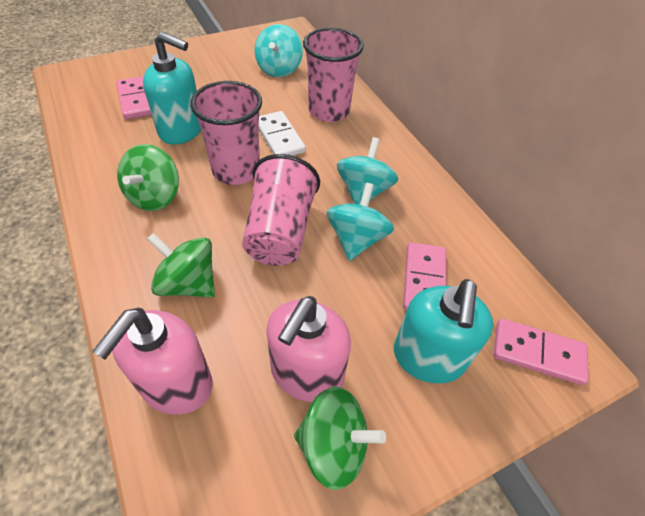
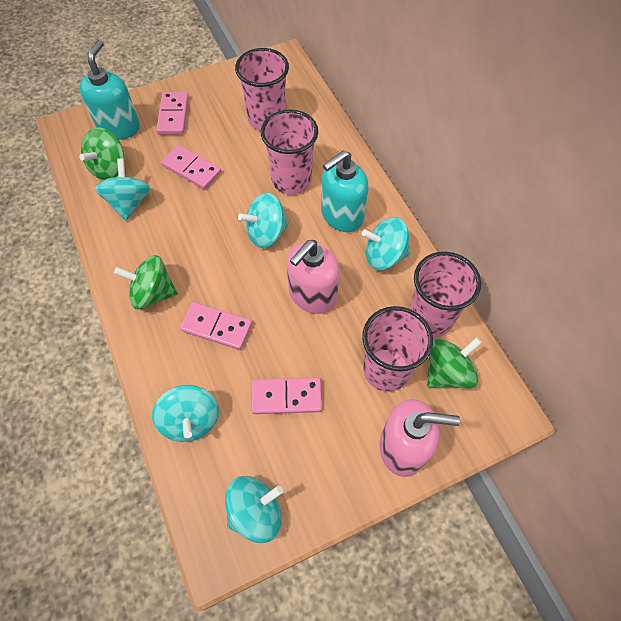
pink cup: 3 -> 4
pink domino: 3 -> 4
turquoise spinning top: 3 -> 5
white domino: 1 -> 0

